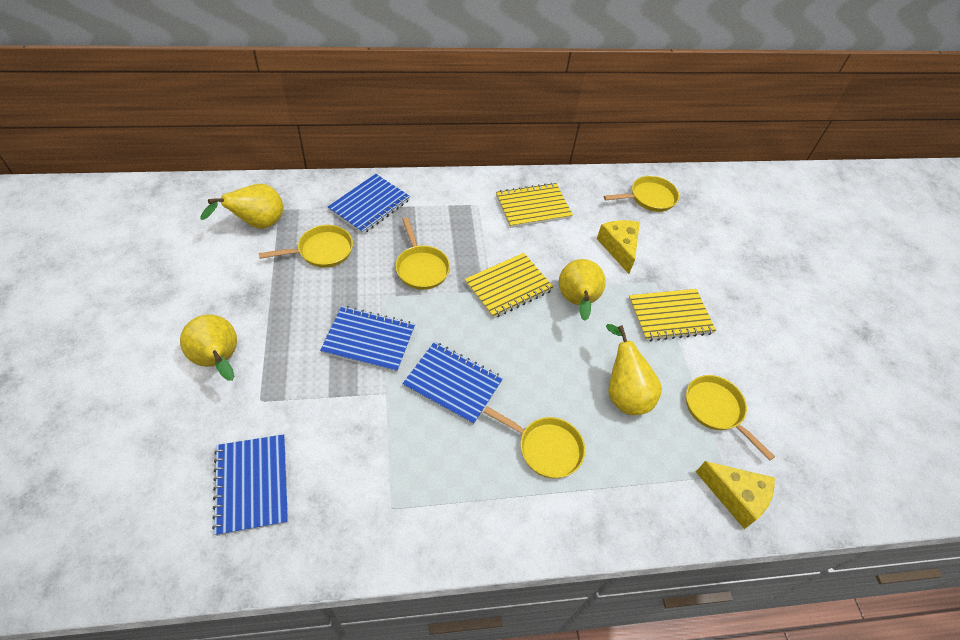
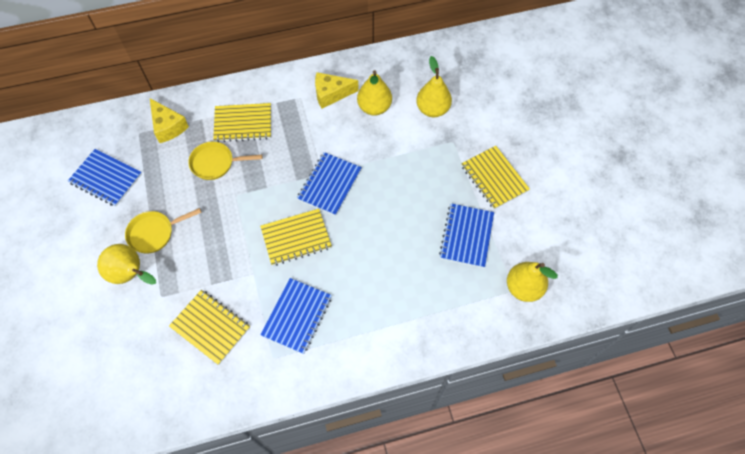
yellow notebook: 3 -> 4
yellow pan: 5 -> 2

